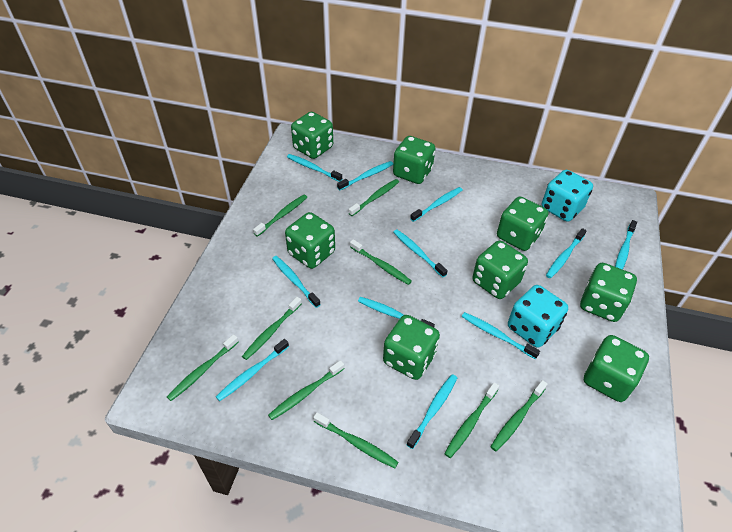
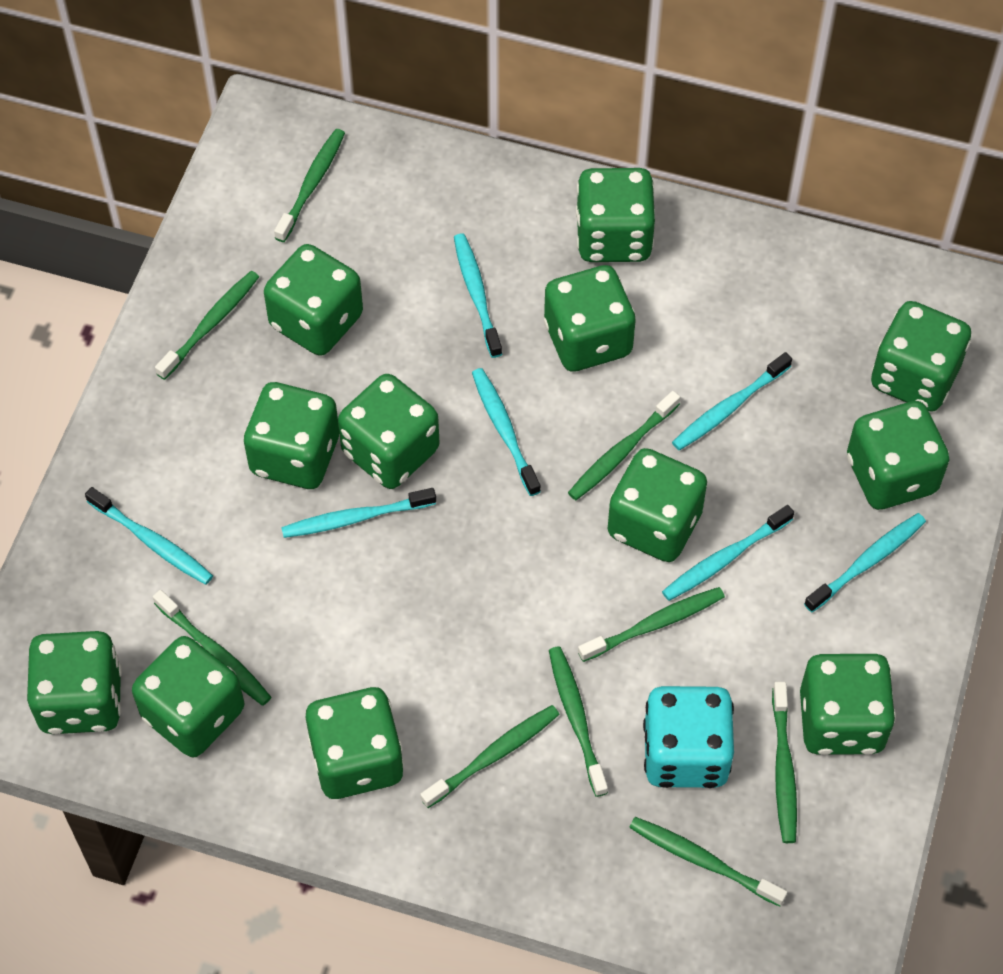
green dice: 8 -> 12
turquoise dice: 2 -> 1
turquoise toothbrush: 11 -> 7

